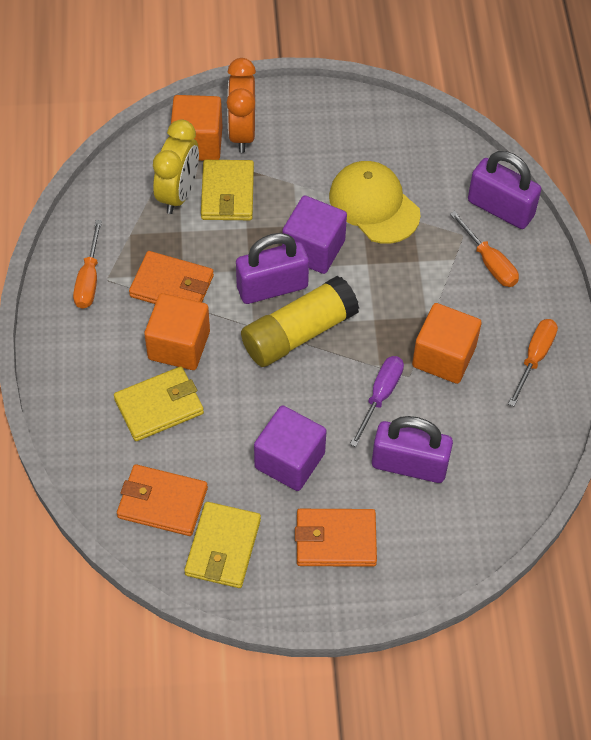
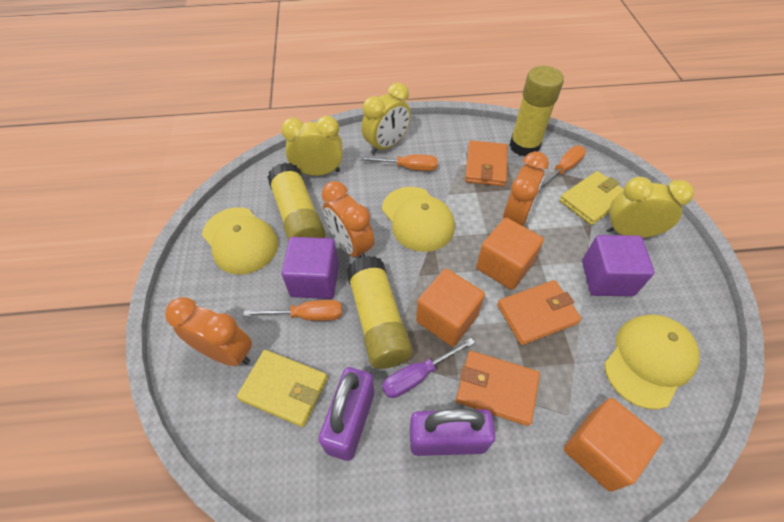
orange clock: 1 -> 3
purple padlock: 3 -> 2
yellow cap: 1 -> 3
yellow clock: 1 -> 3
yellow glue stick: 1 -> 3
yellow wallet: 3 -> 2

